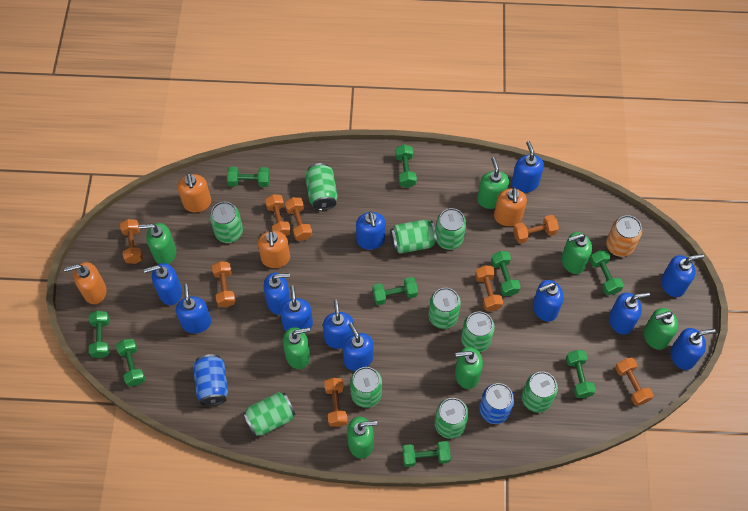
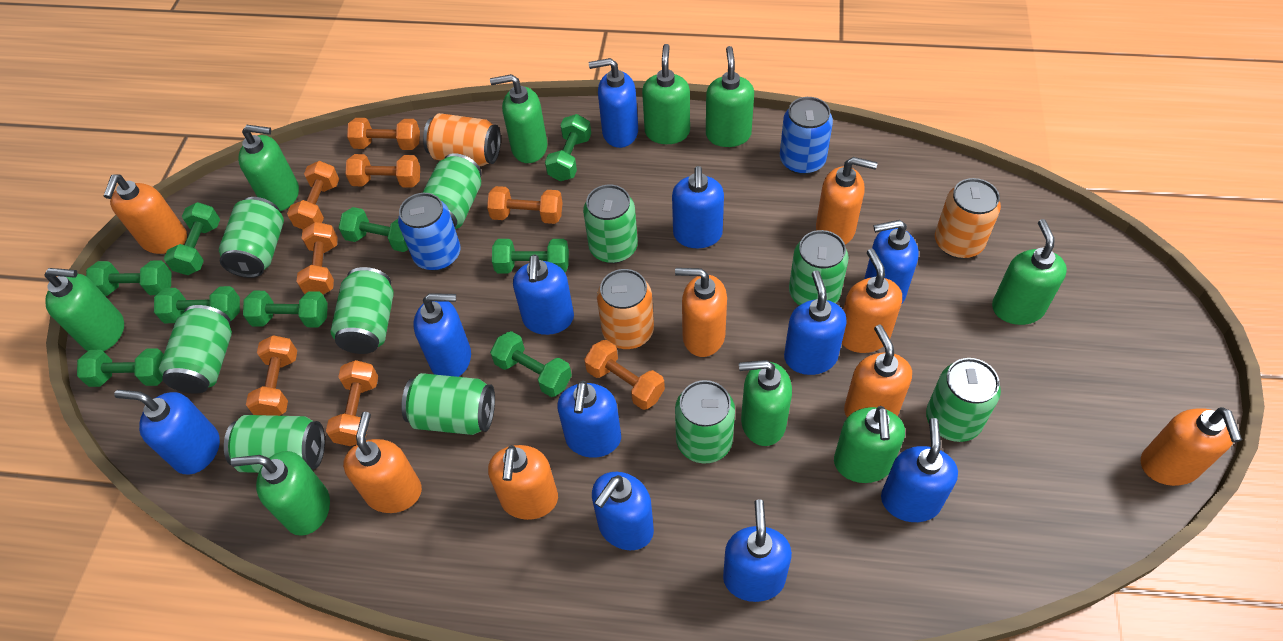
blue soap dispenser: 12 -> 11
green soap dispenser: 7 -> 9
orange can: 1 -> 3
orange soap dispenser: 4 -> 8

